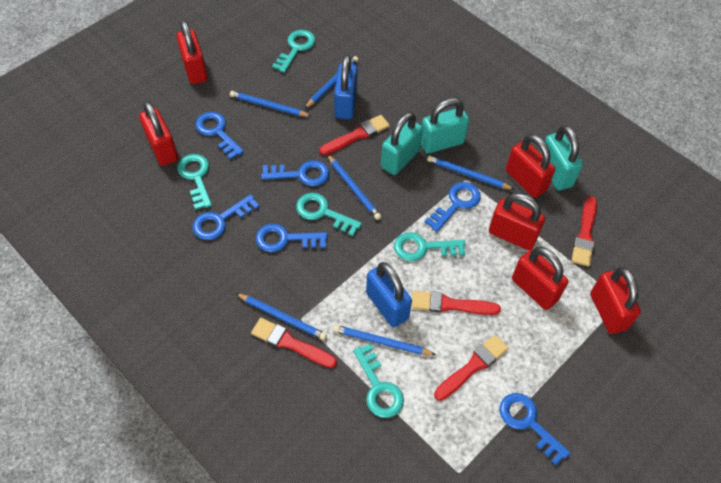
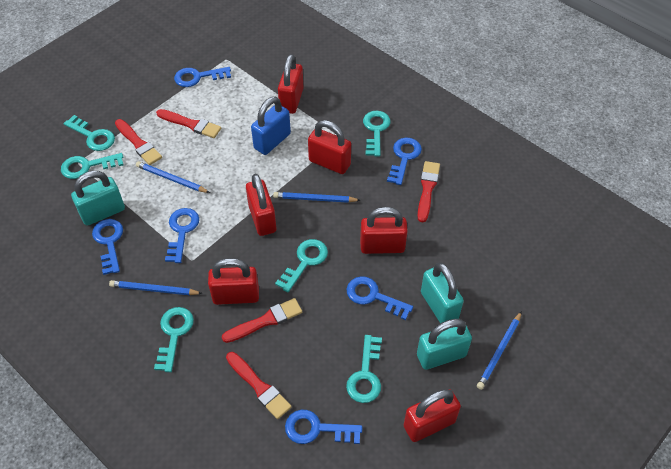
blue padlock: 2 -> 1
blue pencil: 6 -> 4
turquoise key: 5 -> 6

